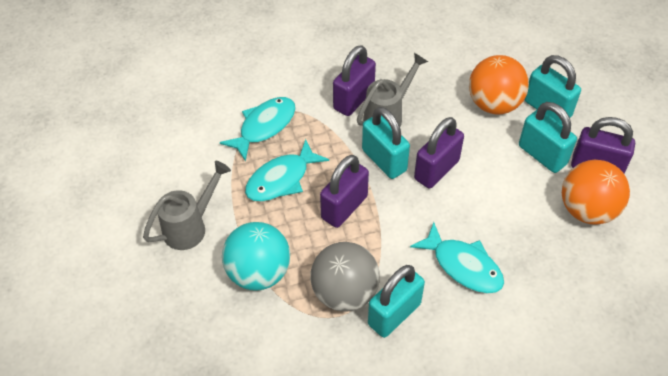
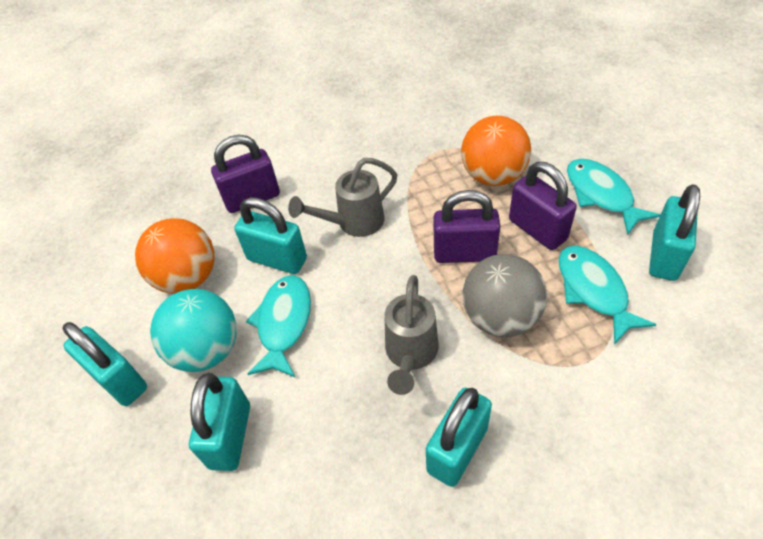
purple padlock: 4 -> 3
turquoise padlock: 4 -> 5

